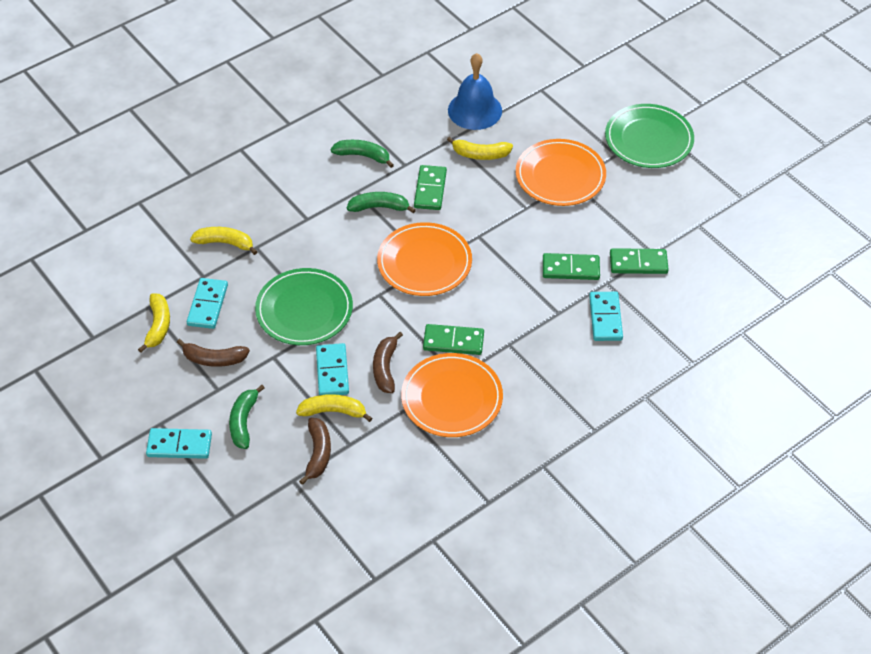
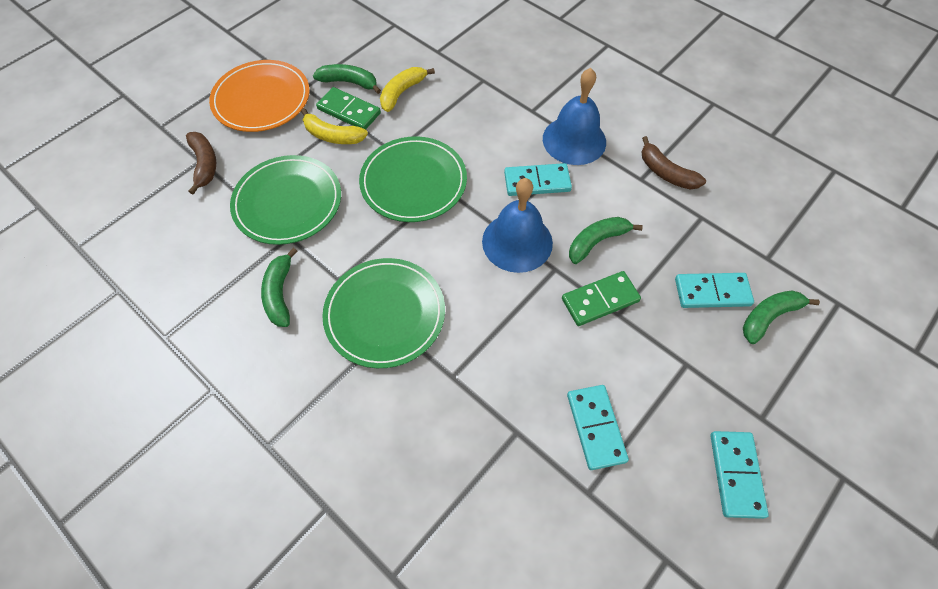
blue bell: 1 -> 2
brown banana: 3 -> 2
green banana: 3 -> 4
green domino: 4 -> 2
green plate: 2 -> 3
orange plate: 3 -> 1
yellow banana: 4 -> 2

